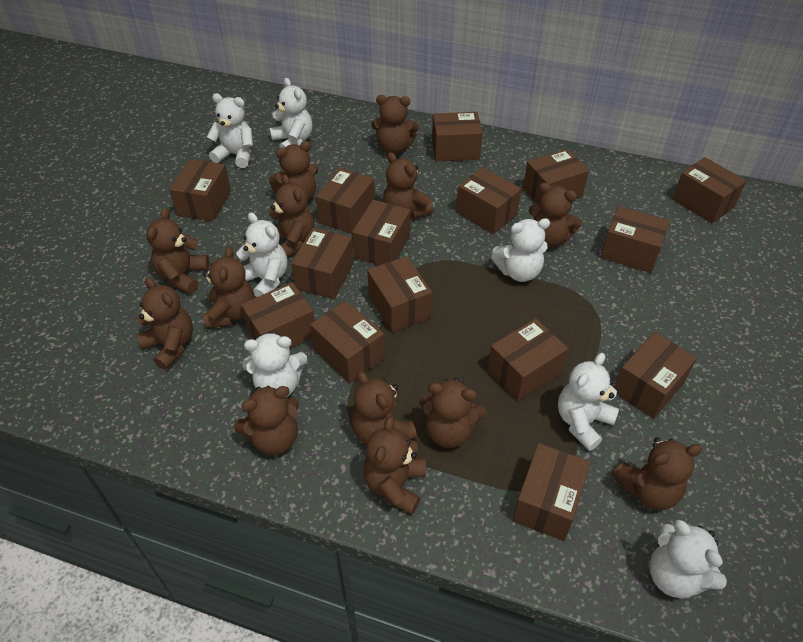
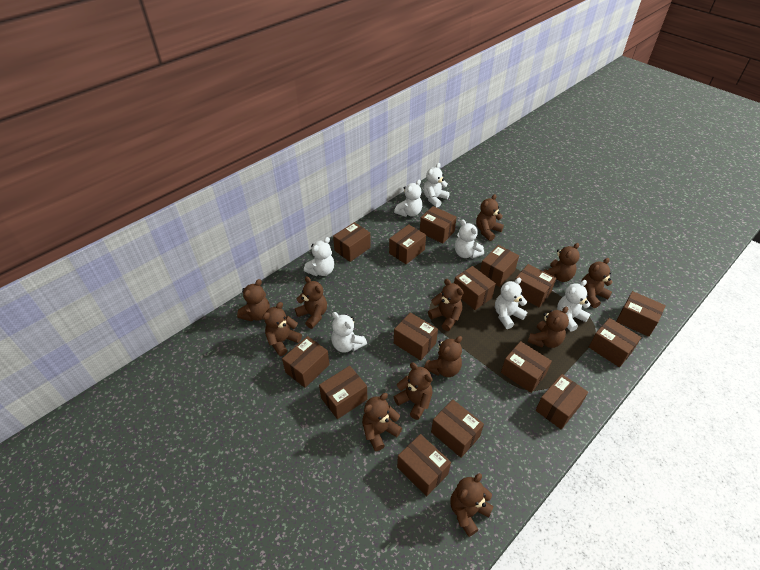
brown teddy bear: 13 -> 12

